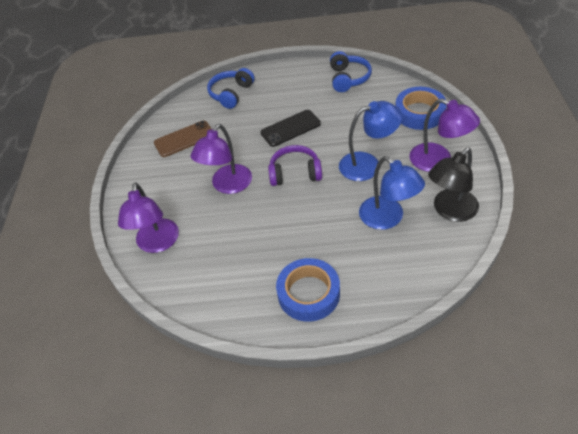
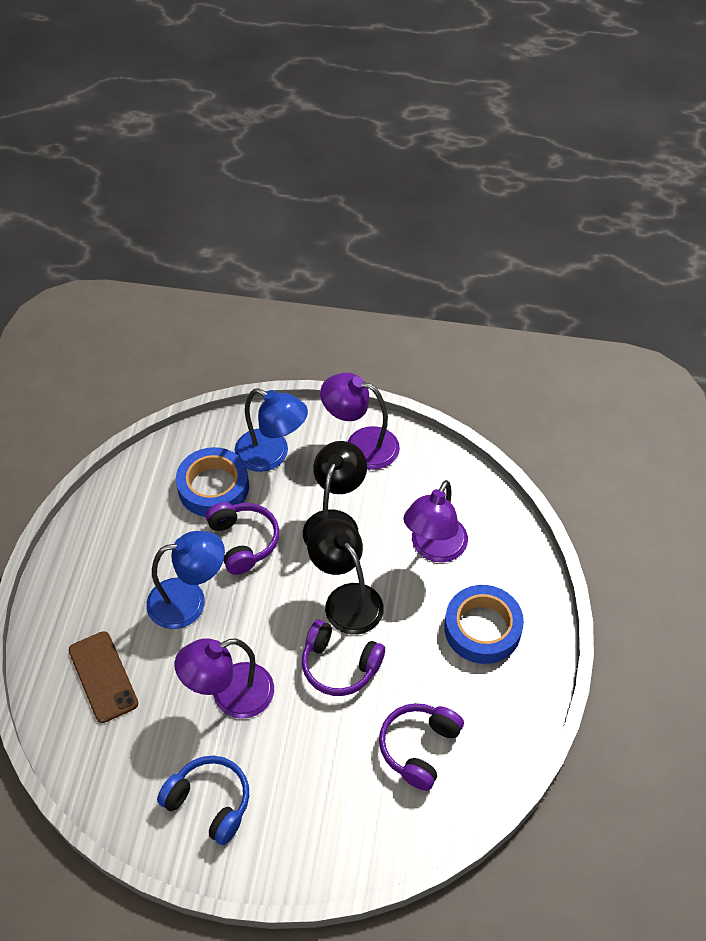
black lamp: 1 -> 2
black phone: 1 -> 0
blue headphones: 2 -> 1
purple headphones: 1 -> 3

